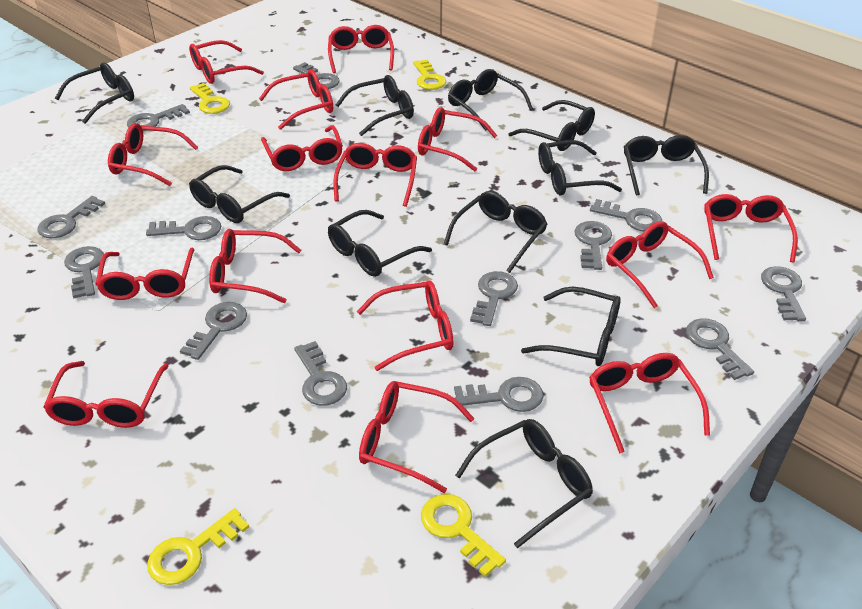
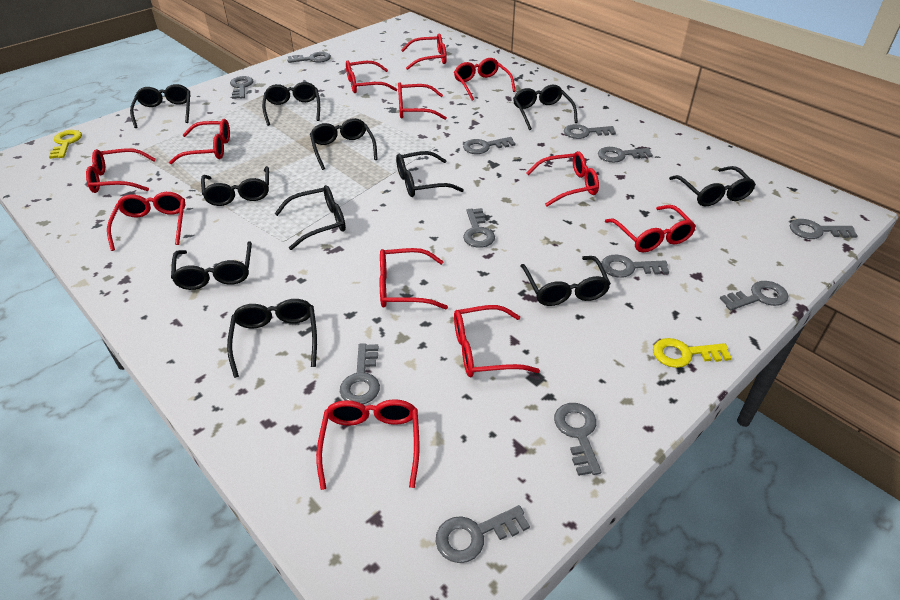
grey key: 13 -> 12
red glasses: 15 -> 12
yellow key: 4 -> 2

